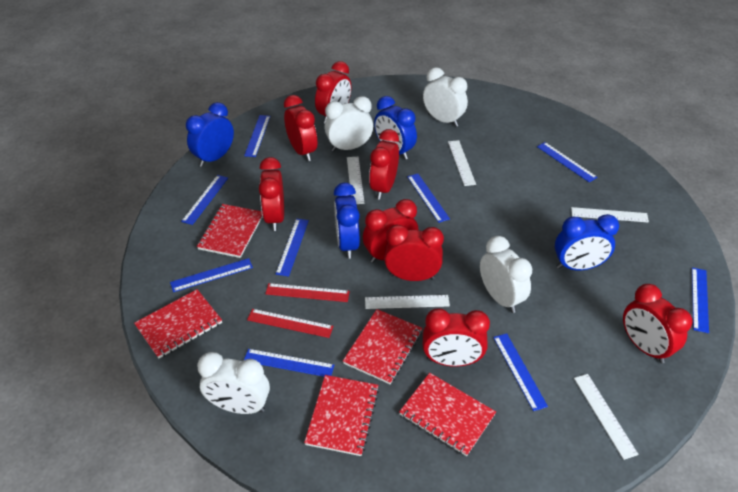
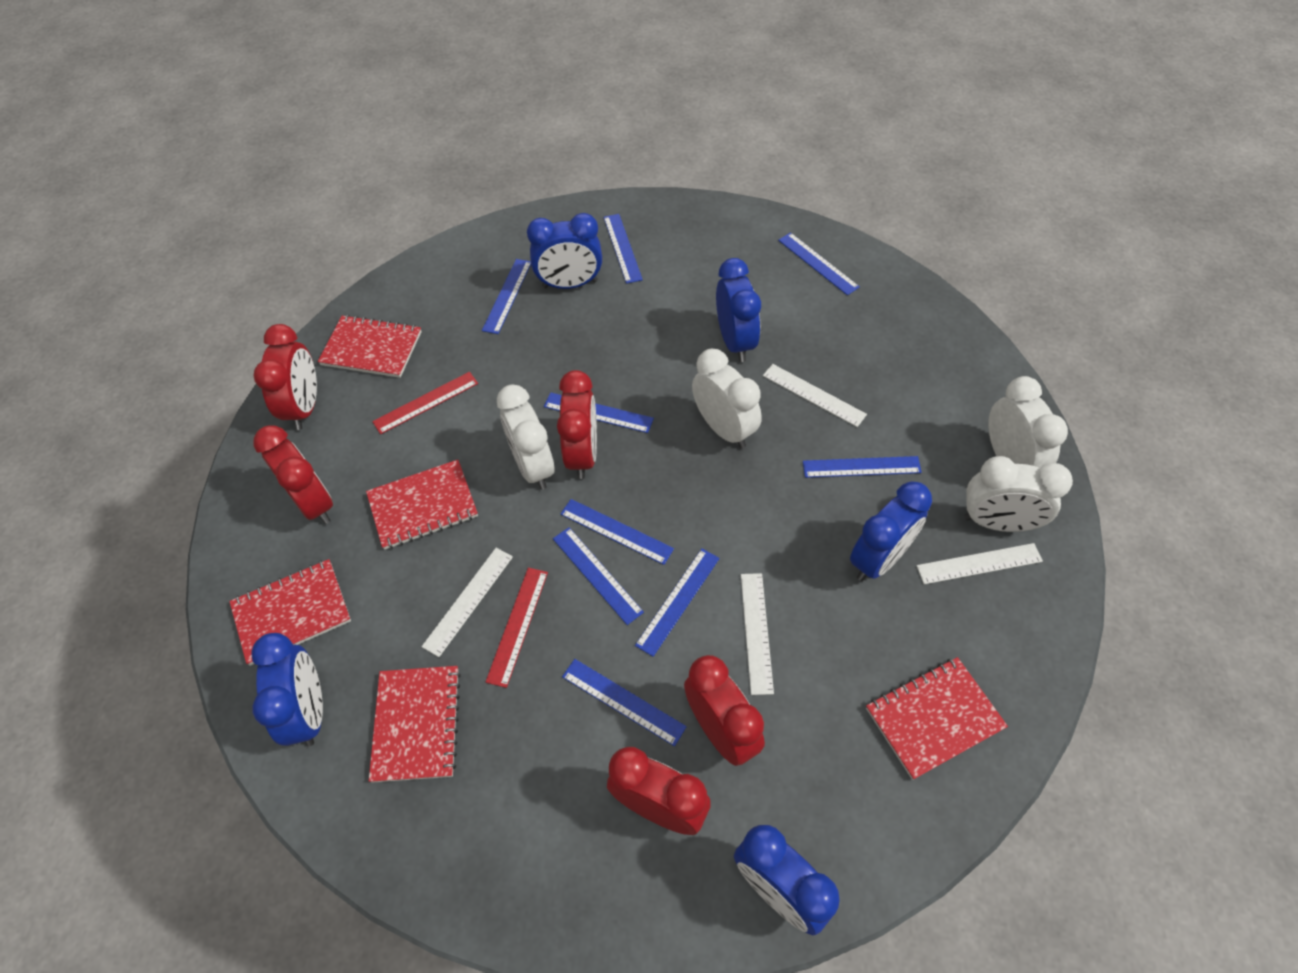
blue clock: 4 -> 5
red clock: 8 -> 5
white ruler: 5 -> 4

